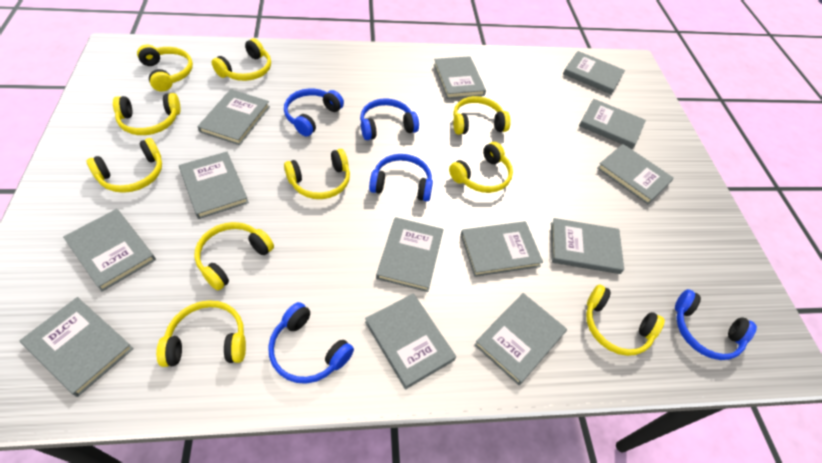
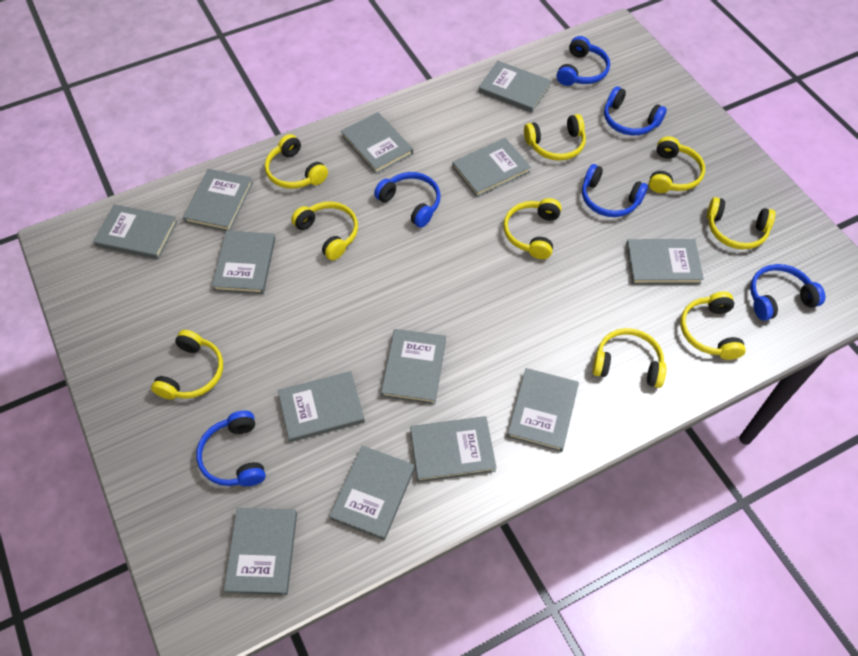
blue headphones: 5 -> 6
yellow headphones: 10 -> 9

